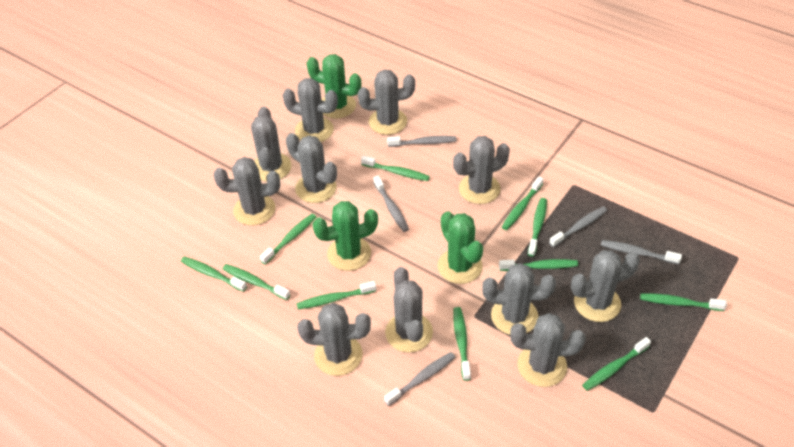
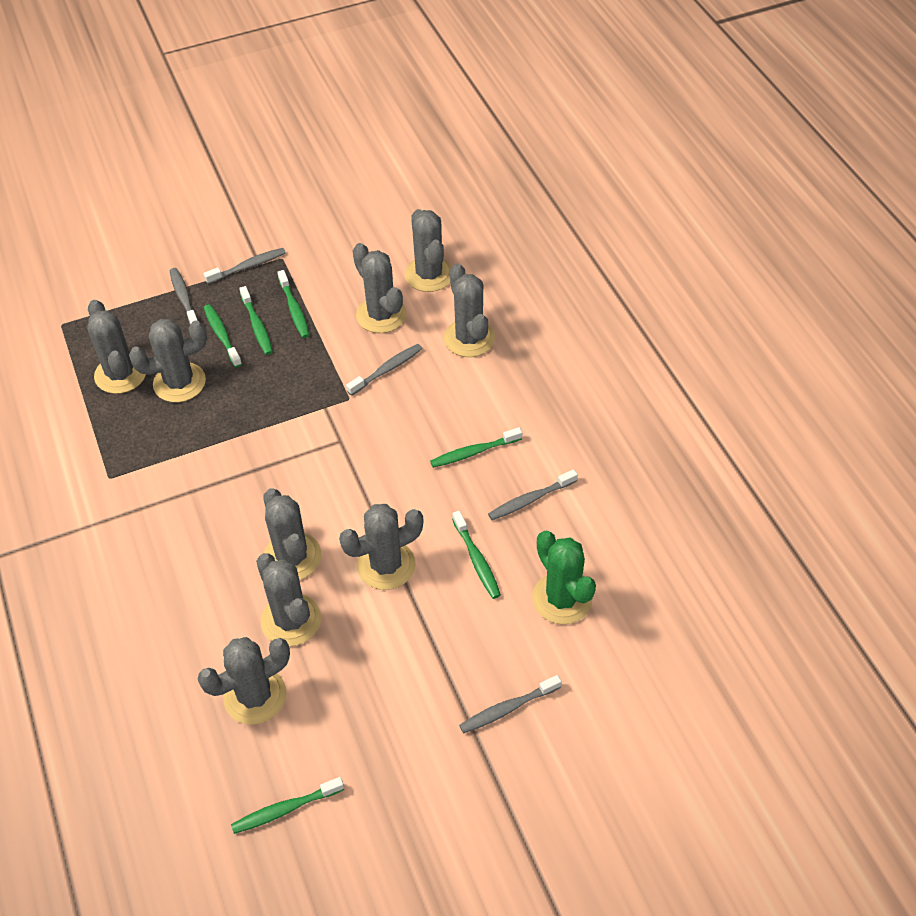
green cactus: 3 -> 1
green toothbrush: 11 -> 6
grey cactus: 11 -> 9

